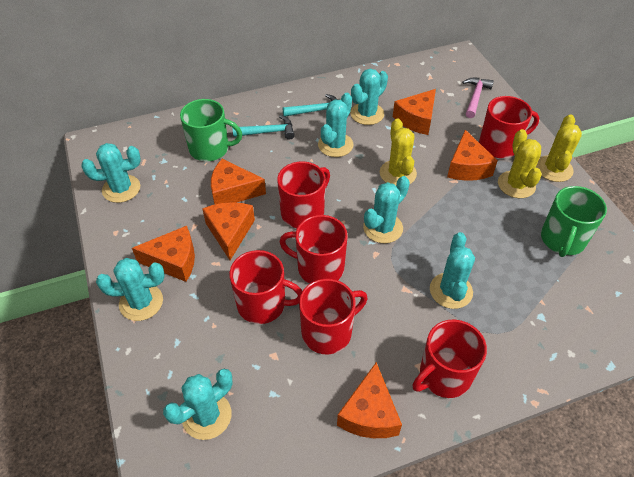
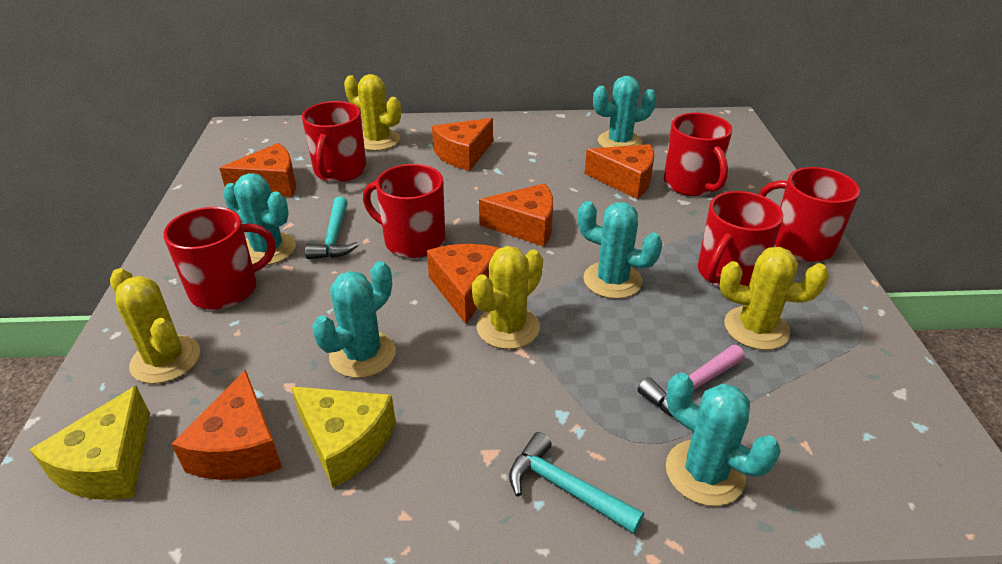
green mug: 2 -> 0
turquoise cactus: 7 -> 5
yellow cactus: 3 -> 4
yellow cheese: 0 -> 2

